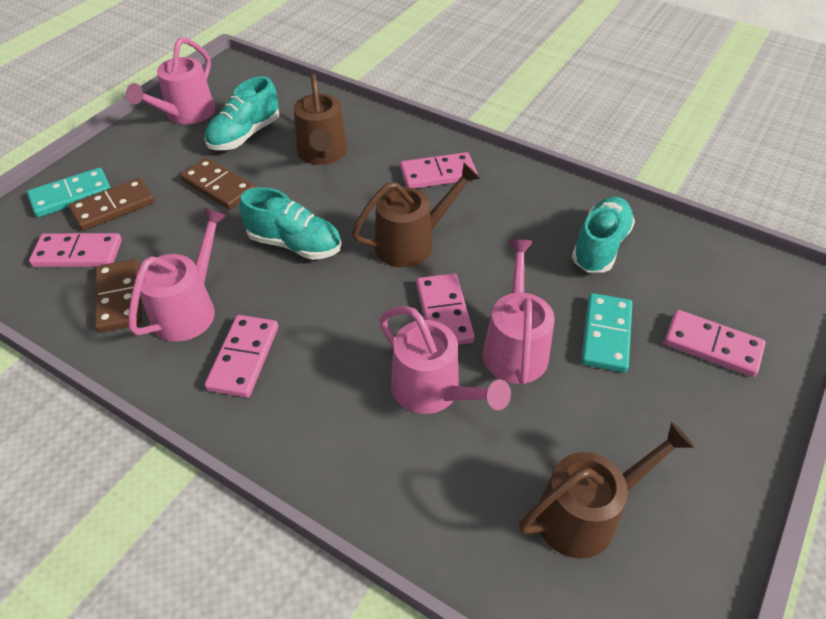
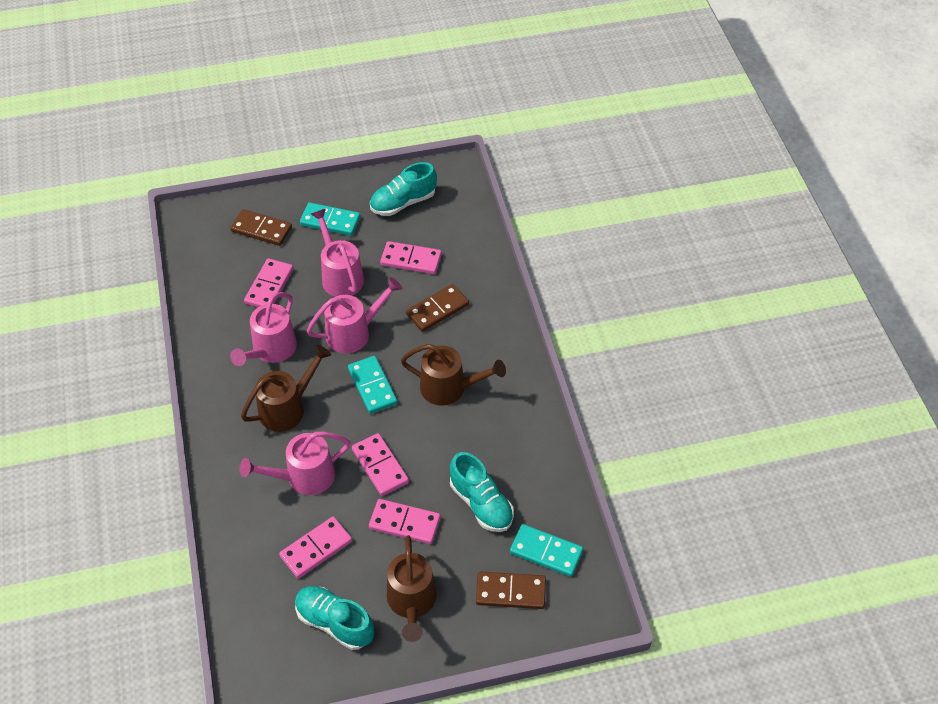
turquoise domino: 2 -> 3

